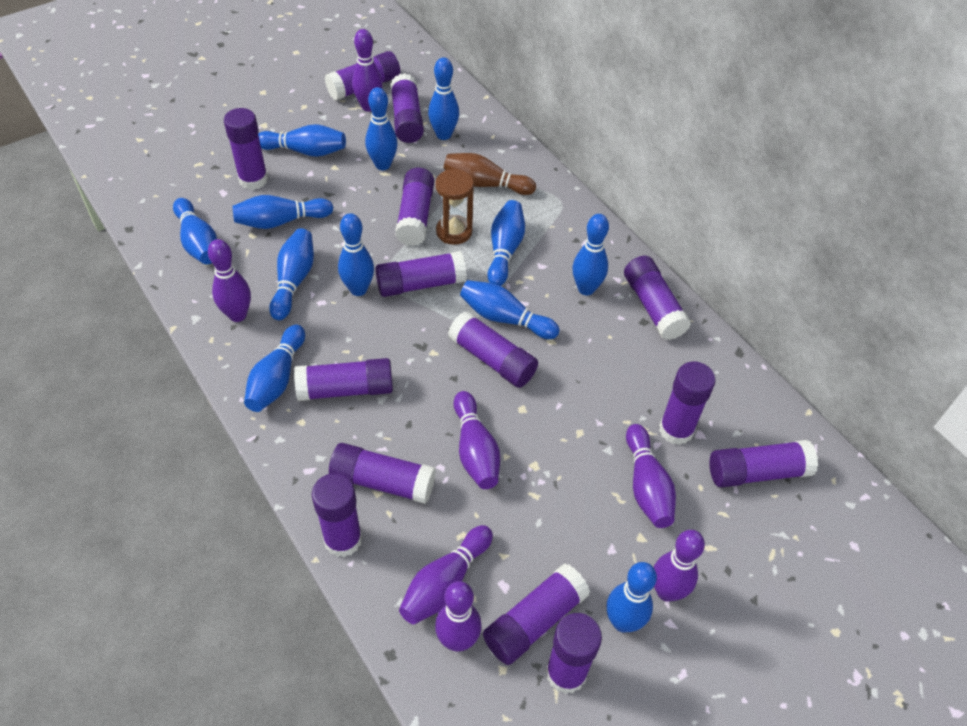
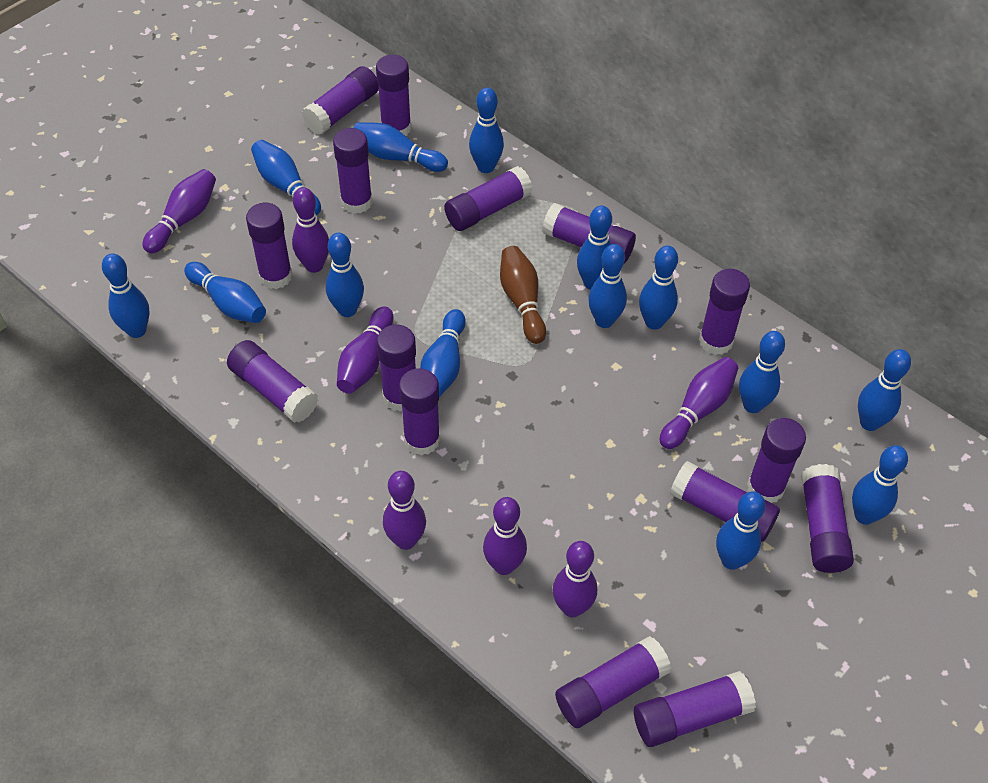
blue bowling pin: 12 -> 14
brown hourglass: 1 -> 0
purple glue stick: 14 -> 15

